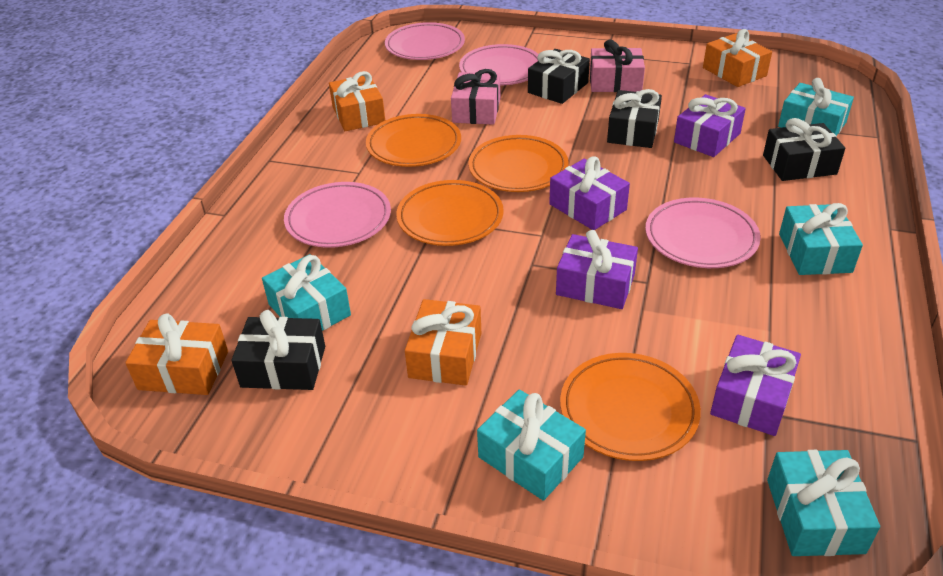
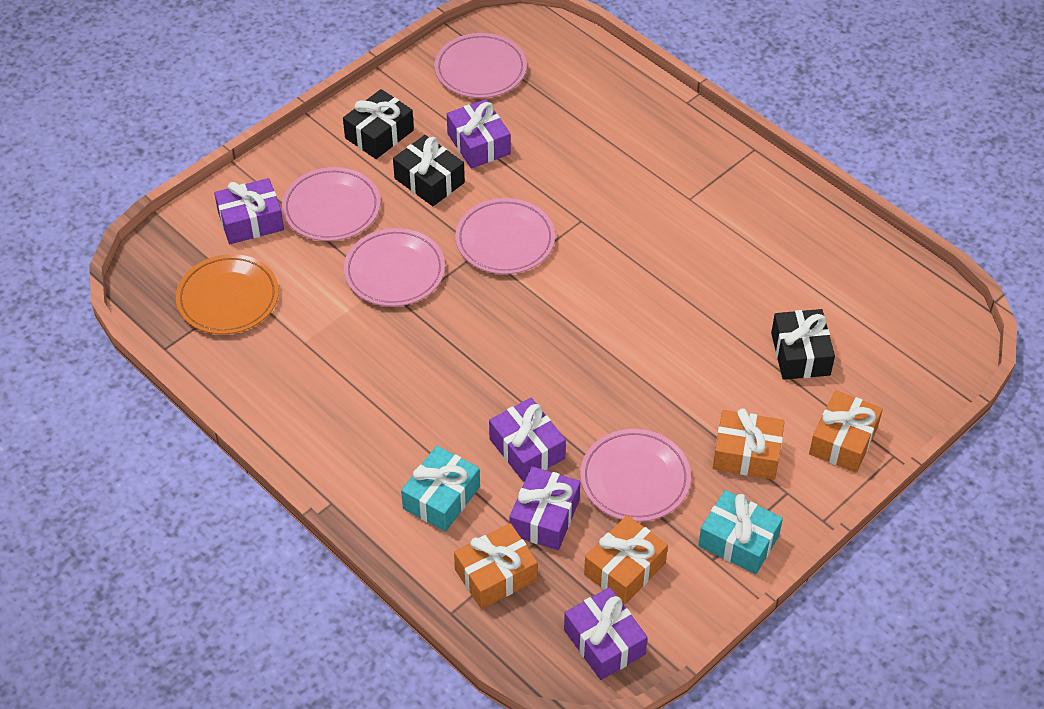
black gift: 4 -> 3
orange plate: 4 -> 1
pink gift: 2 -> 0
pink plate: 4 -> 5
purple gift: 4 -> 5
turquoise gift: 5 -> 2

